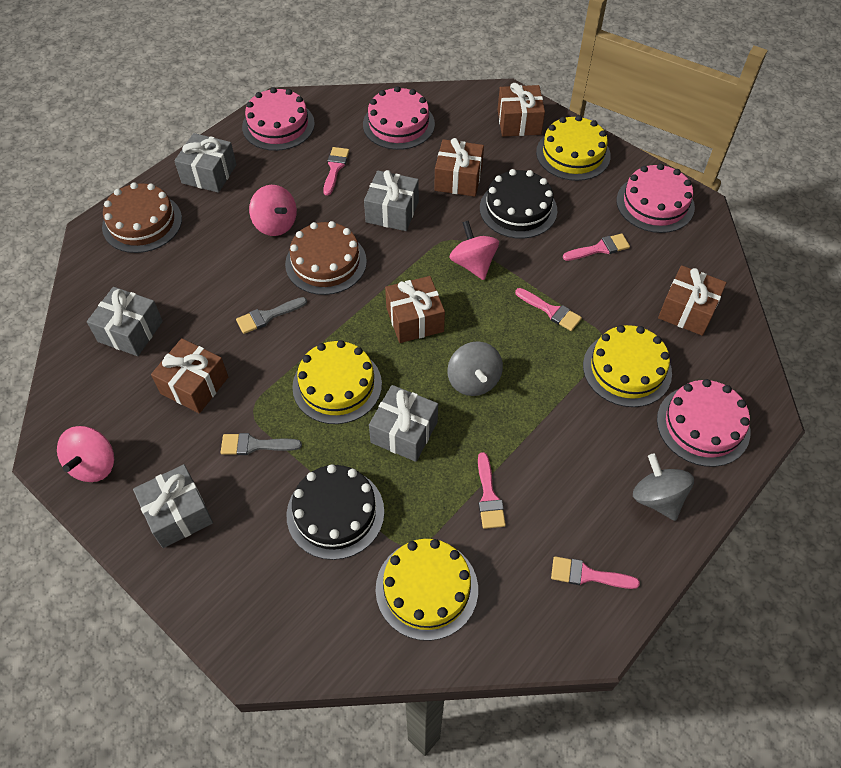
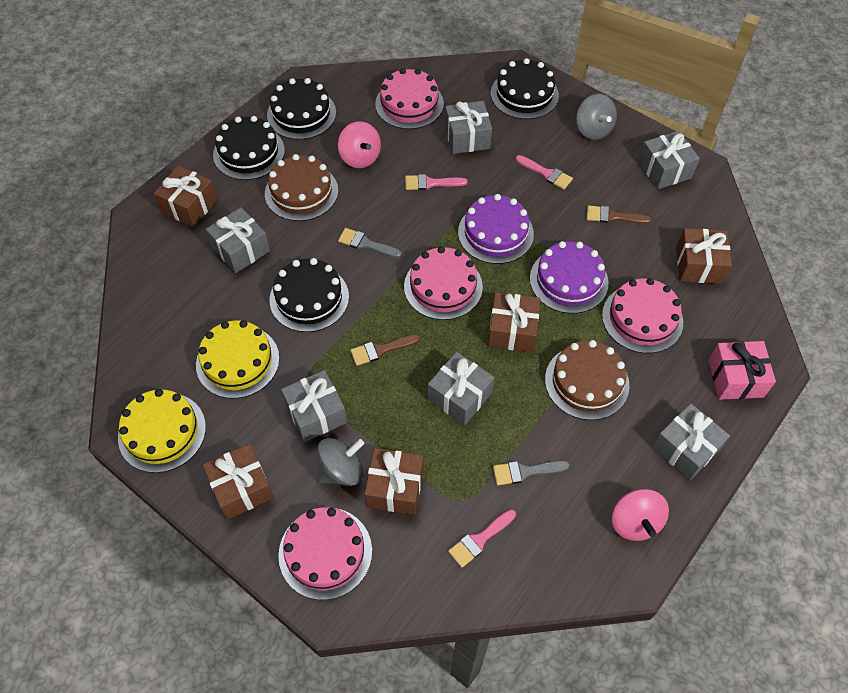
black cake: 2 -> 4
brown brush: 0 -> 2
grey gift: 5 -> 6
pink brush: 5 -> 3
pink gift: 0 -> 1
pink spinning top: 3 -> 2
purple cake: 0 -> 2
yellow cake: 4 -> 2

